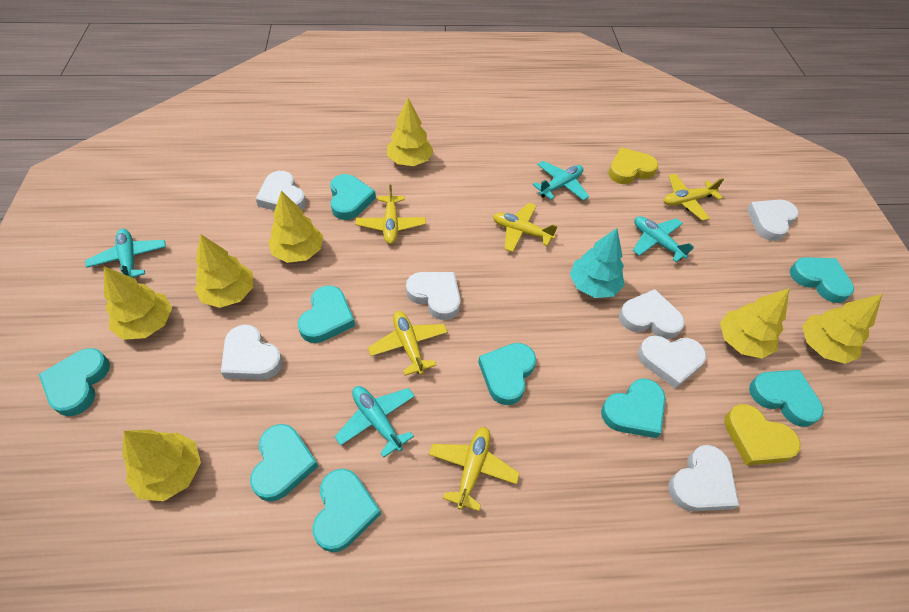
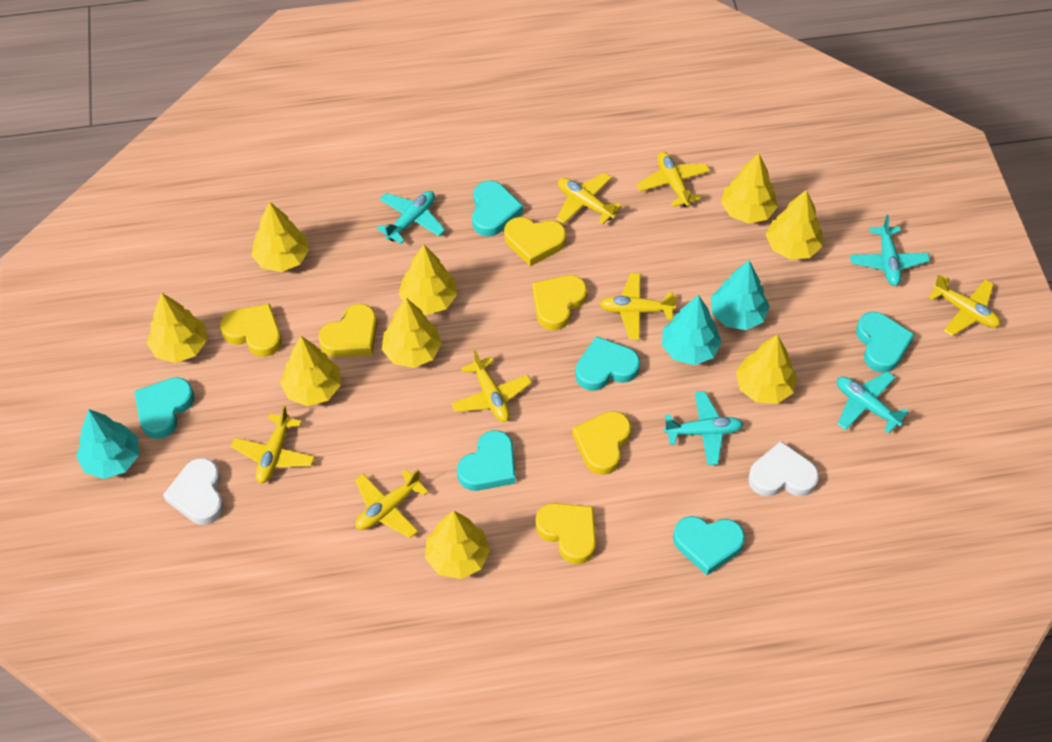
turquoise heart: 9 -> 6
turquoise tree: 1 -> 3
white heart: 7 -> 2
yellow heart: 2 -> 6
yellow plane: 5 -> 7
yellow tree: 7 -> 9

